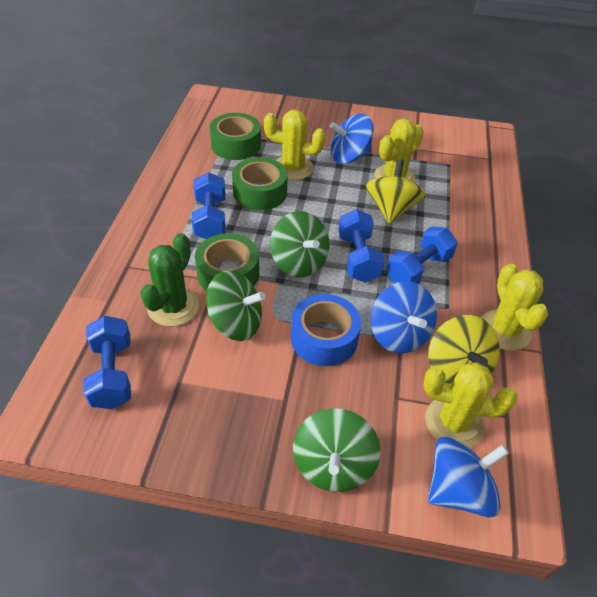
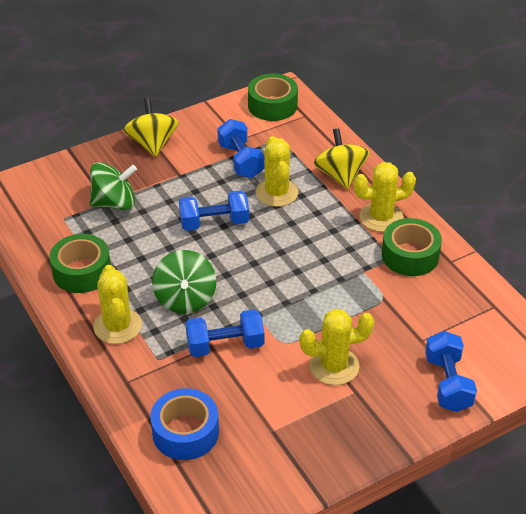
blue spinning top: 3 -> 0
green cactus: 1 -> 0
green spinning top: 3 -> 2

